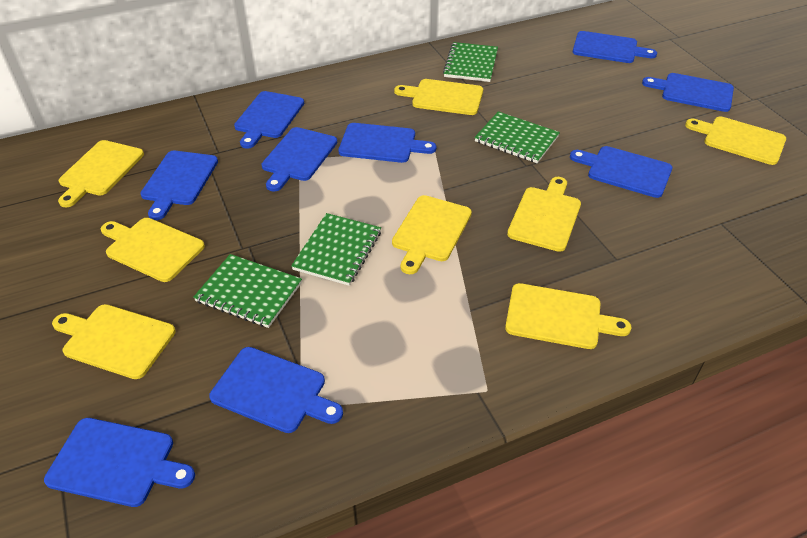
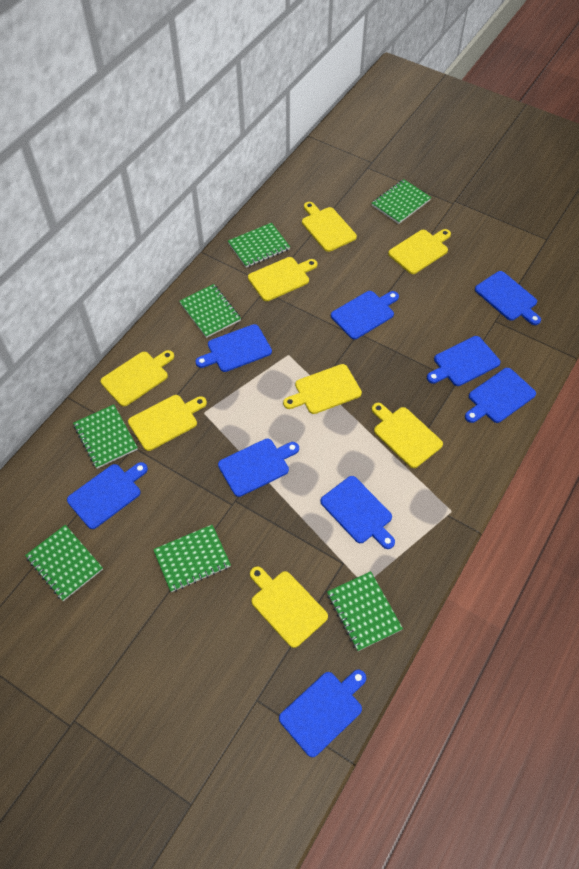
green notebook: 4 -> 7

